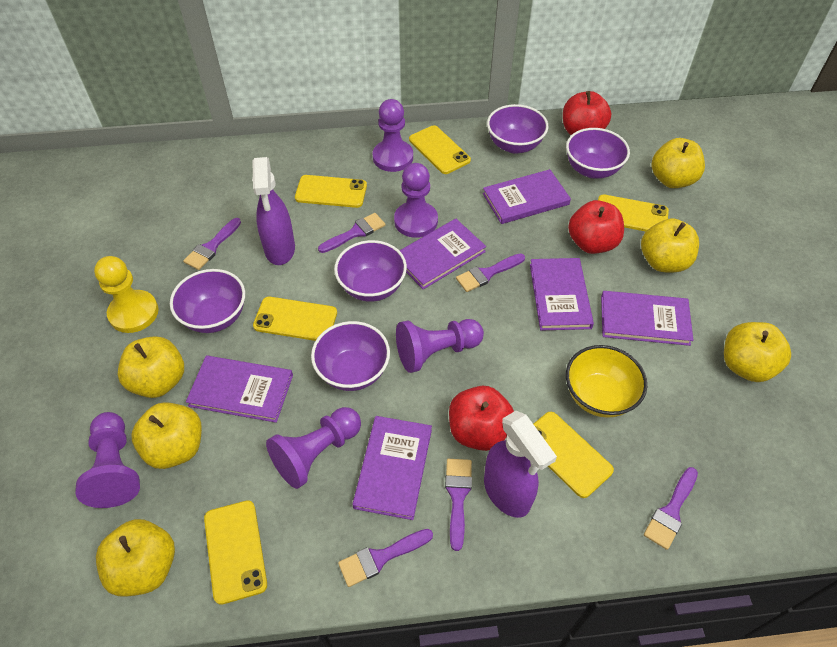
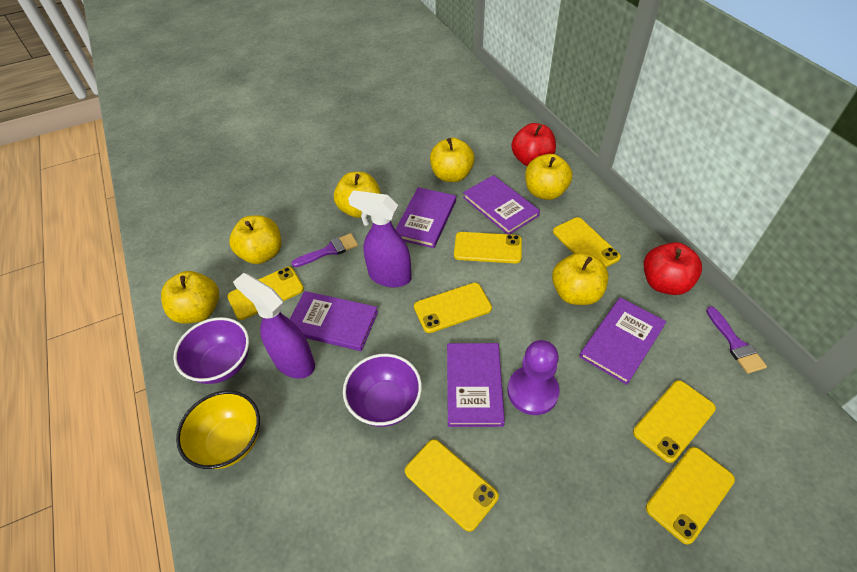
purple book: 6 -> 5
purple bowl: 5 -> 2
purple brush: 6 -> 2
purple pawn: 5 -> 1
red apple: 3 -> 2
yellow pawn: 1 -> 0
yellow phone: 6 -> 7

